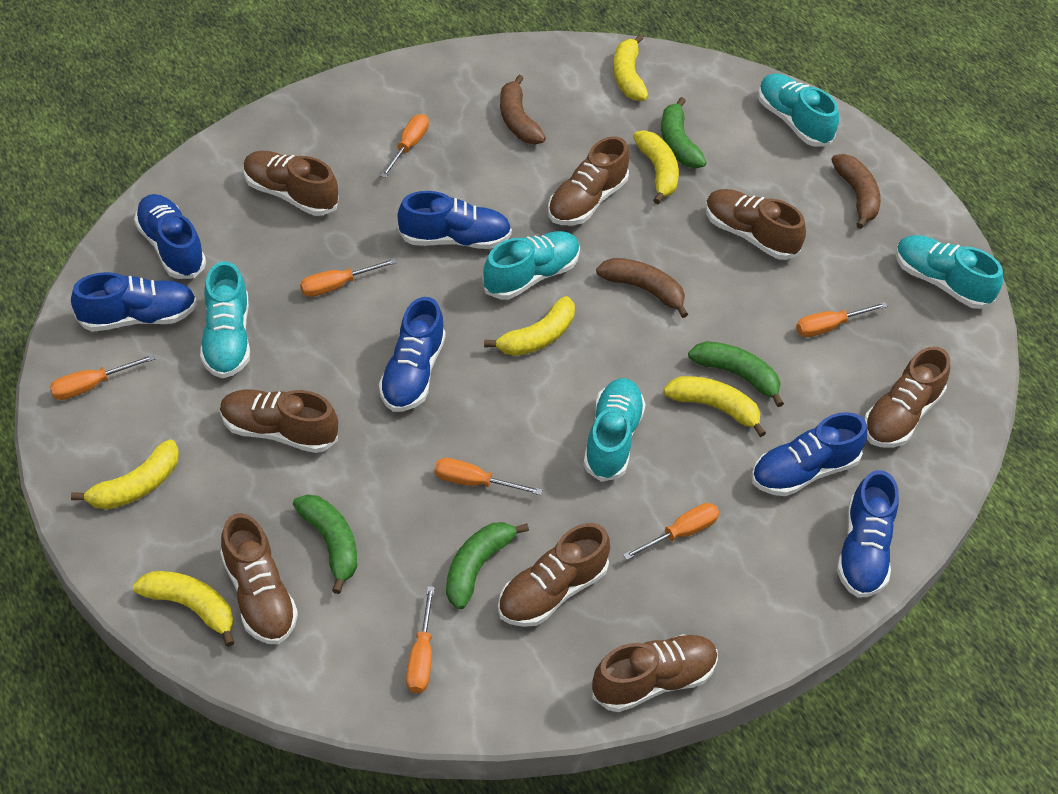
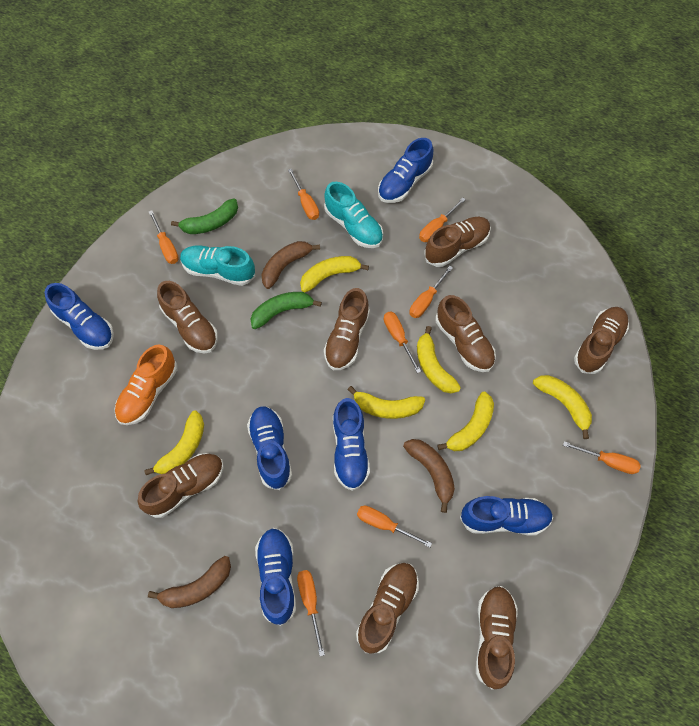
green banana: 4 -> 2
orange screwdriver: 7 -> 8
orange shoe: 0 -> 1
turquoise shoe: 5 -> 2

